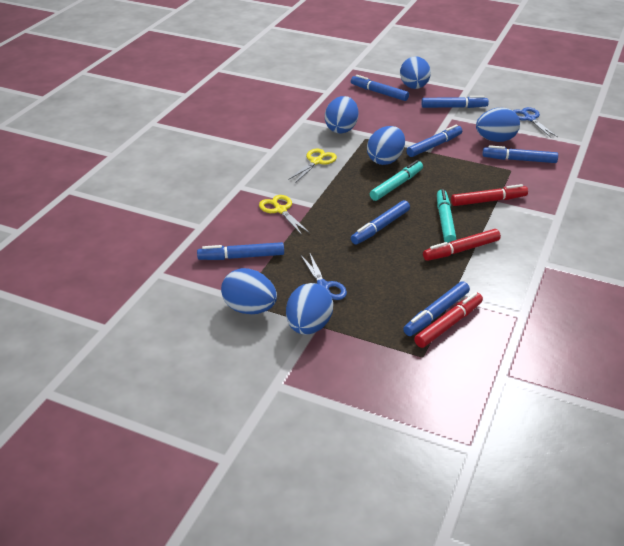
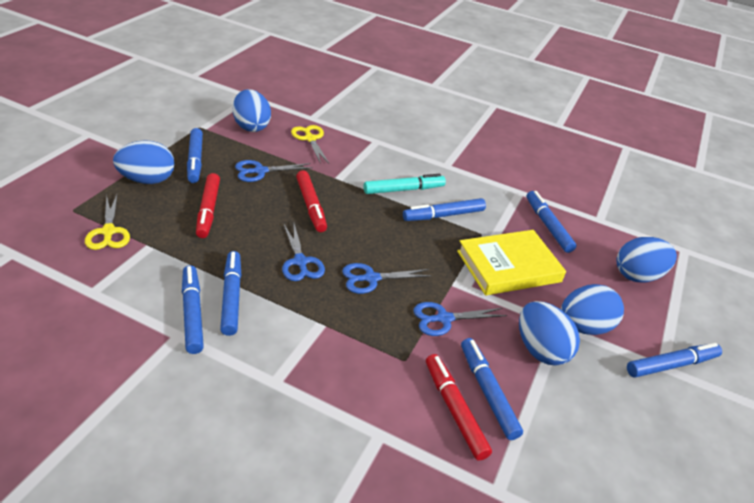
blue egg: 6 -> 5
blue scissors: 2 -> 4
turquoise marker: 2 -> 1
yellow book: 0 -> 1

